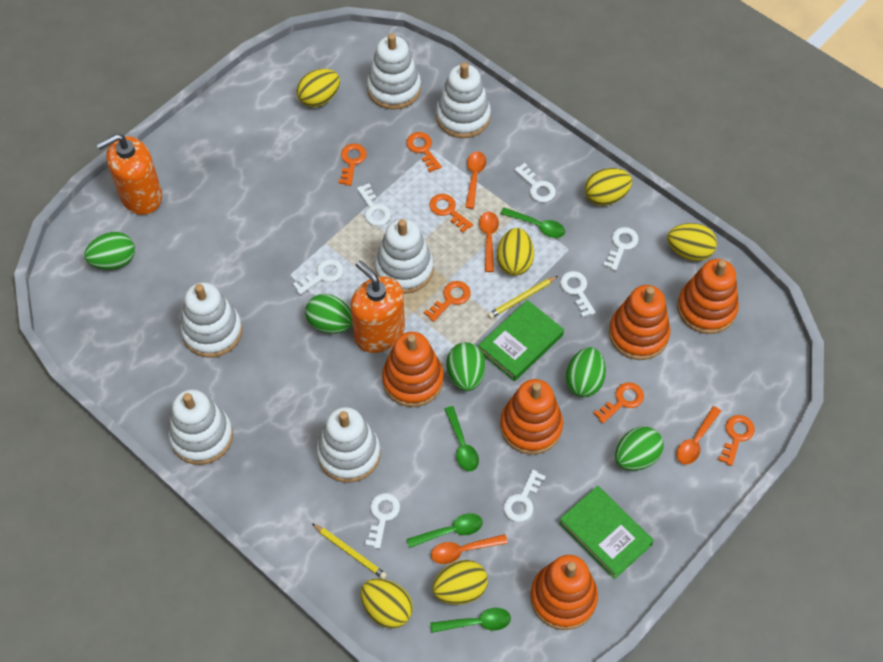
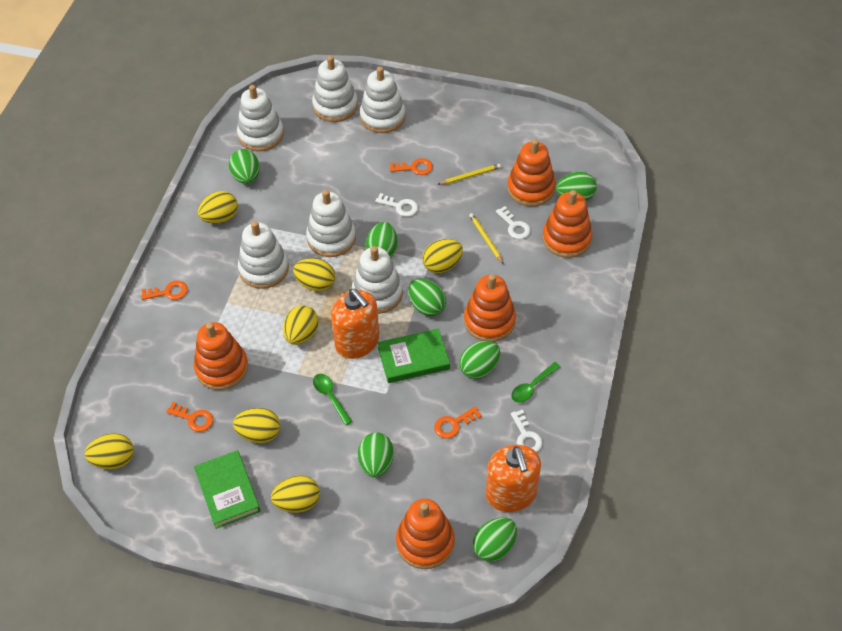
green egg: 5 -> 7
green spoon: 4 -> 2
orange key: 6 -> 4
orange spoon: 4 -> 0
white key: 7 -> 3
yellow egg: 6 -> 7

